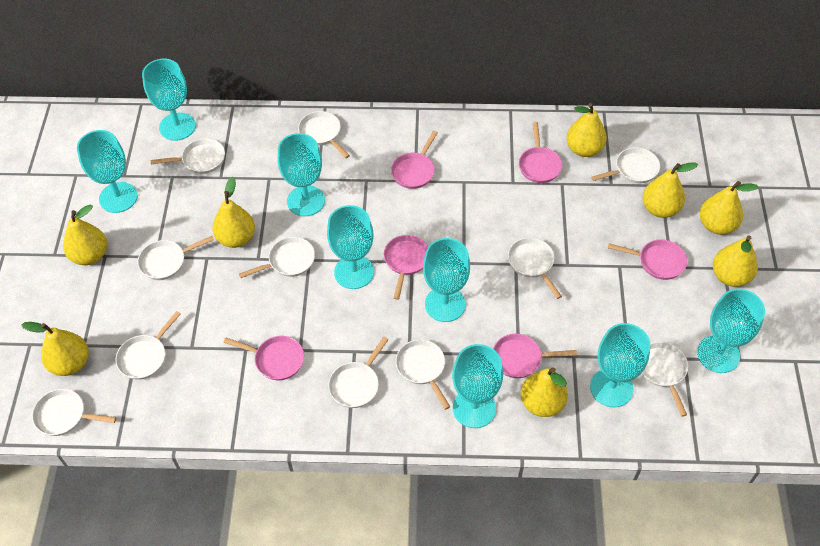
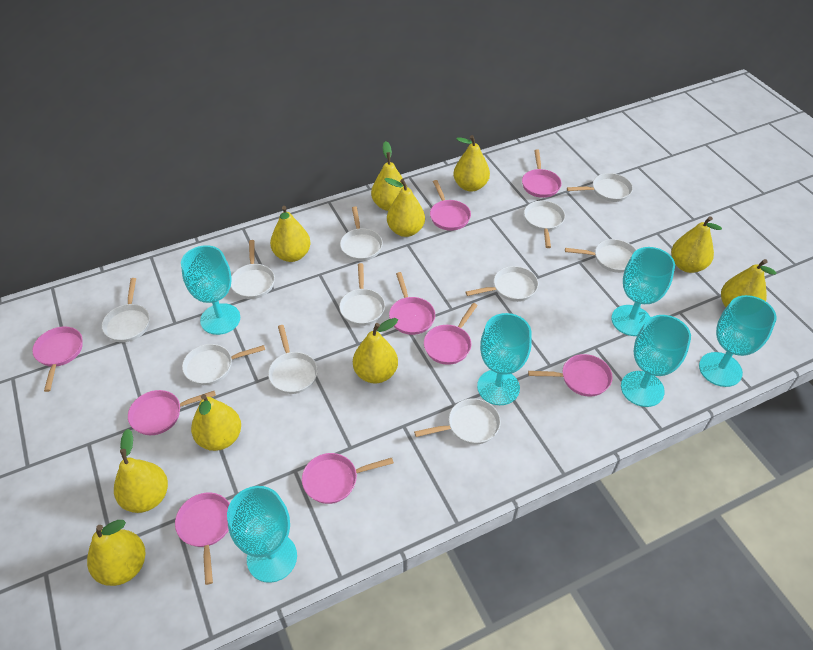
pink pan: 6 -> 9
turquoise goblet: 8 -> 6
yellow pear: 8 -> 10

